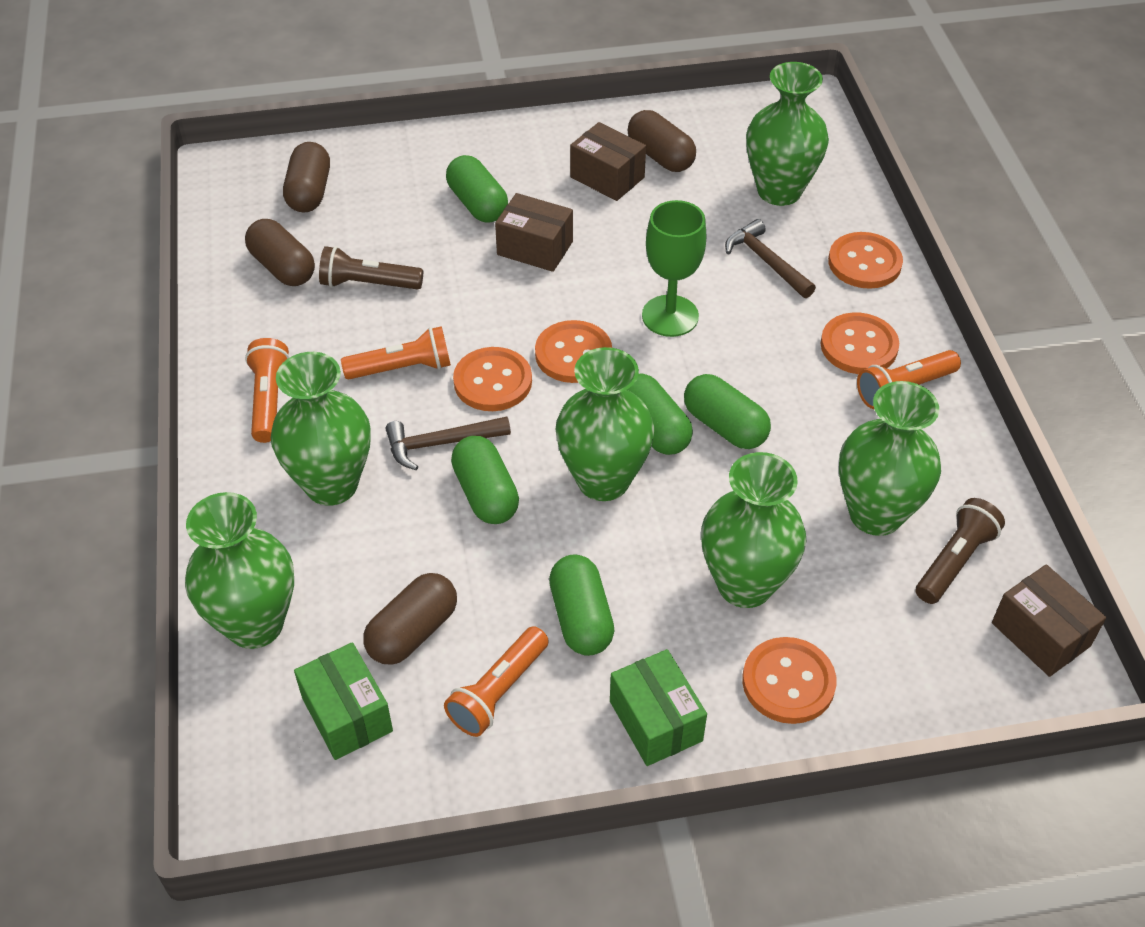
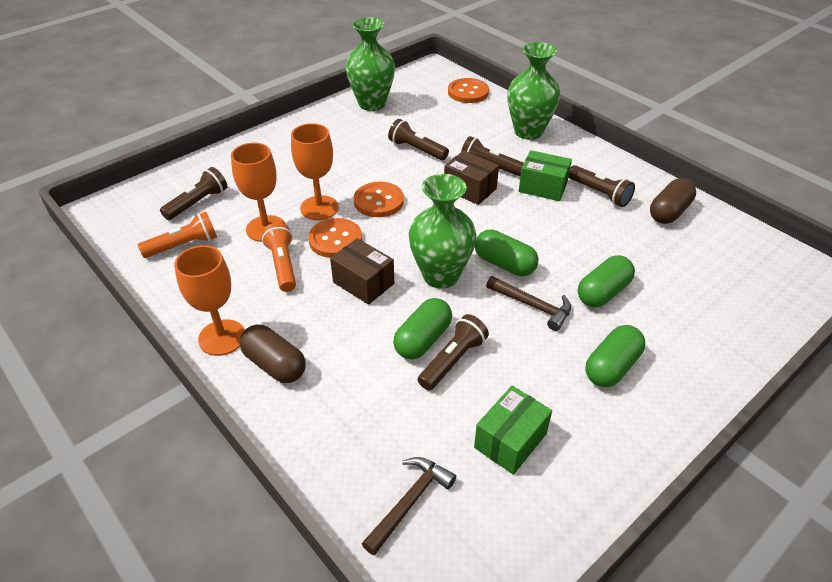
brown box: 3 -> 2
brown capsule: 4 -> 2
brown flashlight: 2 -> 5
green capsule: 5 -> 4
green goblet: 1 -> 0
green vase: 6 -> 3
orange button: 5 -> 3
orange flashlight: 4 -> 2
orange goblet: 0 -> 3

